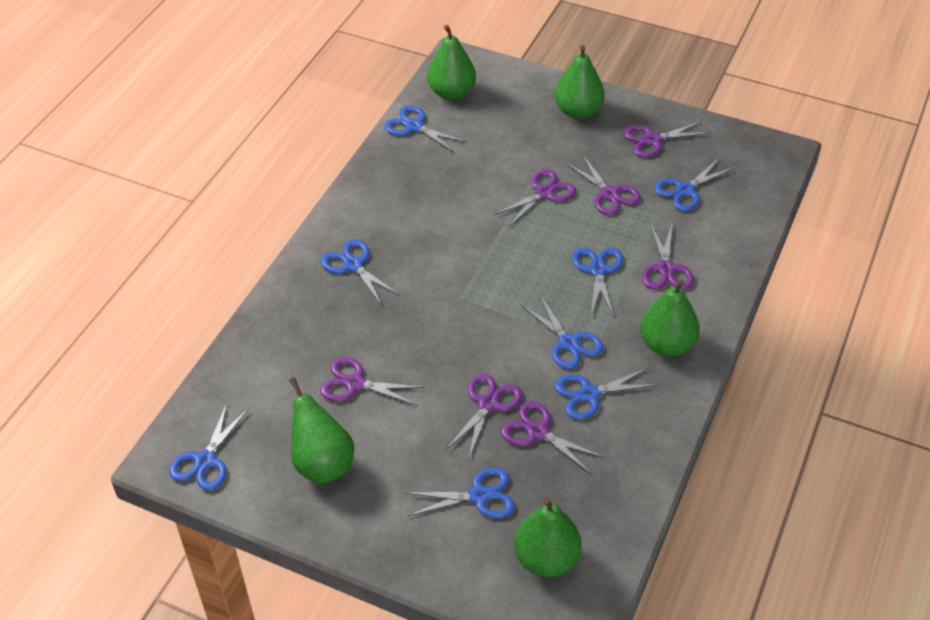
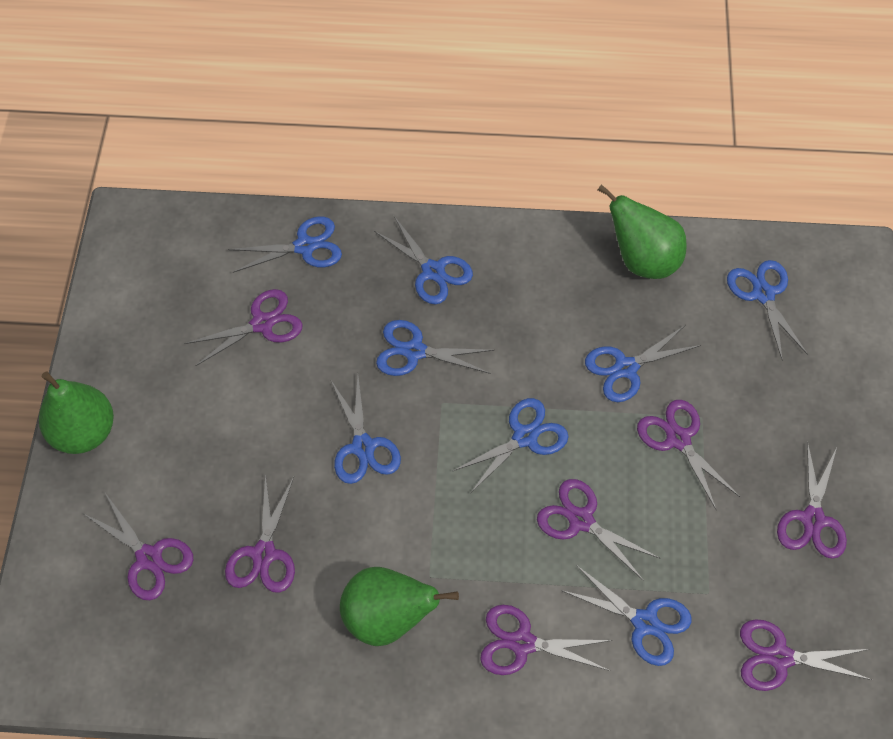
green pear: 5 -> 3
purple scissors: 7 -> 8

